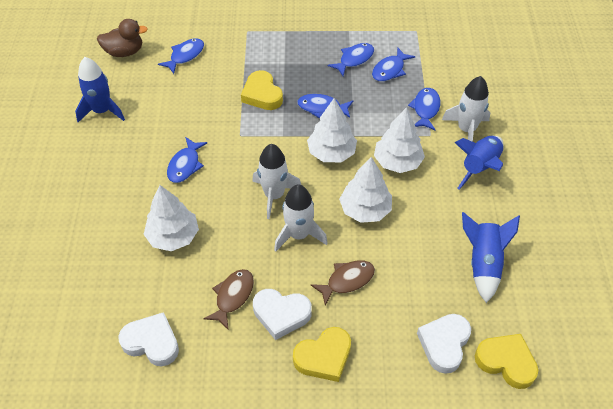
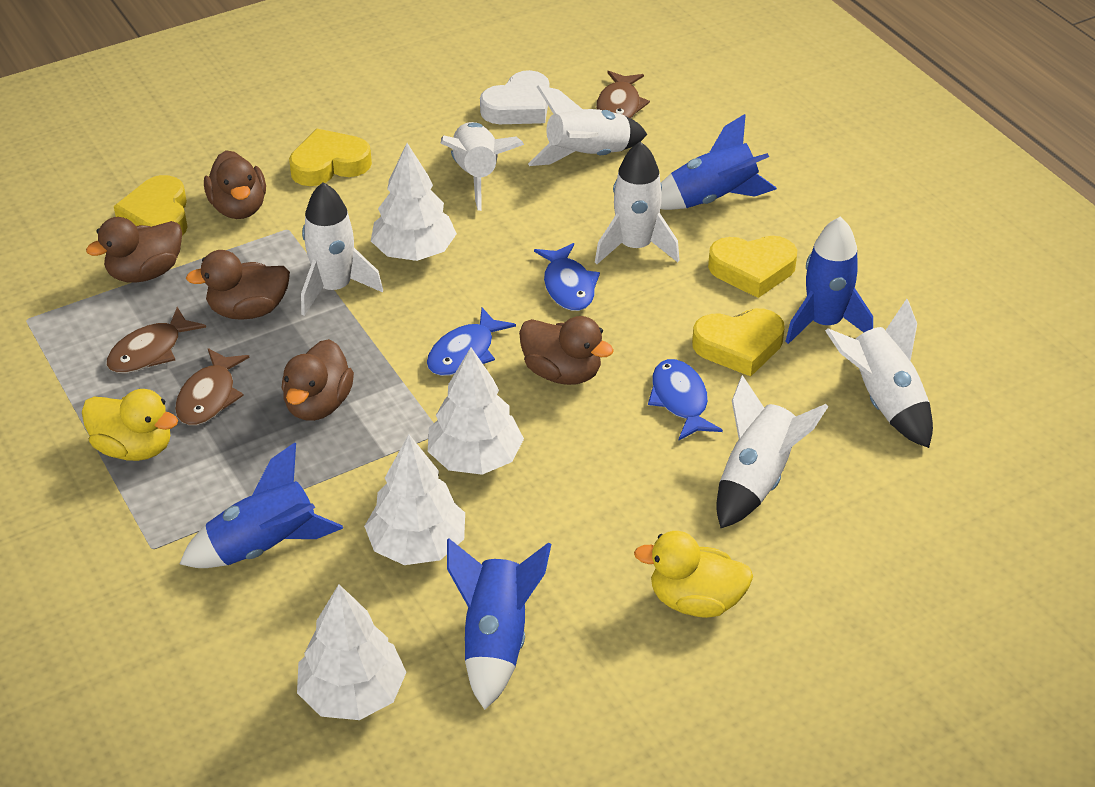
blue fish: 6 -> 3
blue rocket: 3 -> 4
brown duck: 1 -> 5
brown fish: 2 -> 3
white heart: 3 -> 1
white rocket: 3 -> 6
yellow duck: 0 -> 2
yellow heart: 3 -> 4

